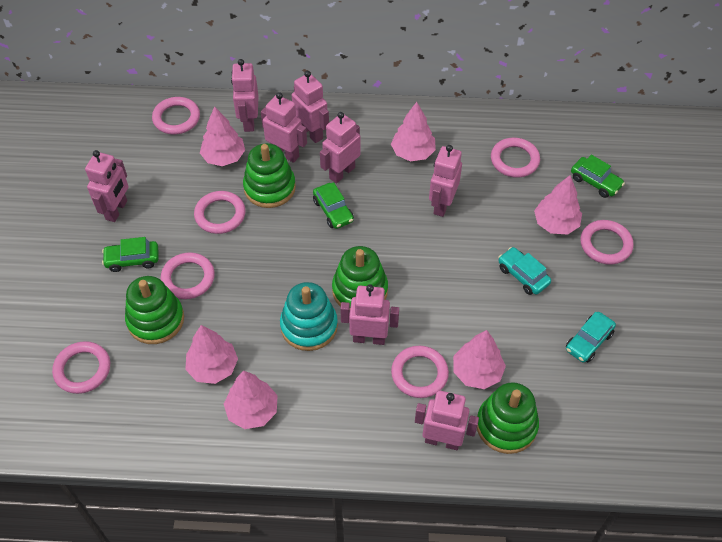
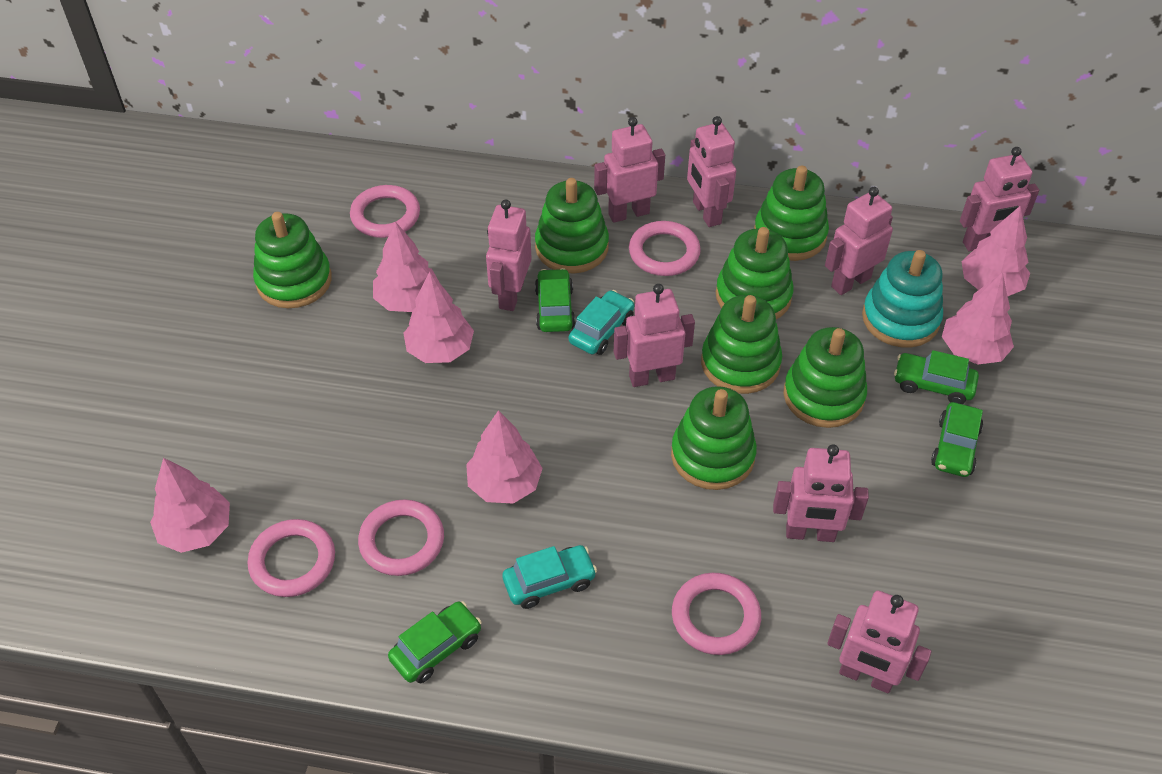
green car: 3 -> 4
green stacking toy: 4 -> 7
pink ring: 7 -> 5

